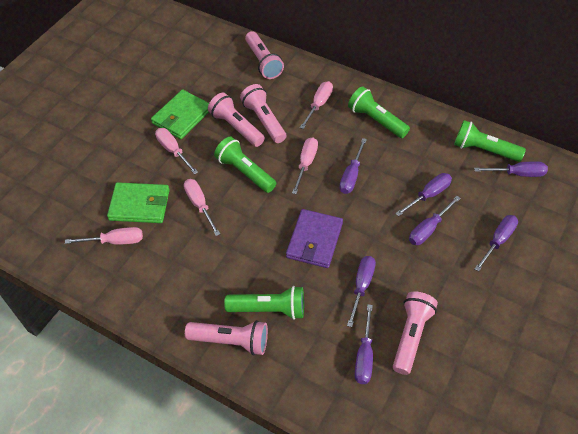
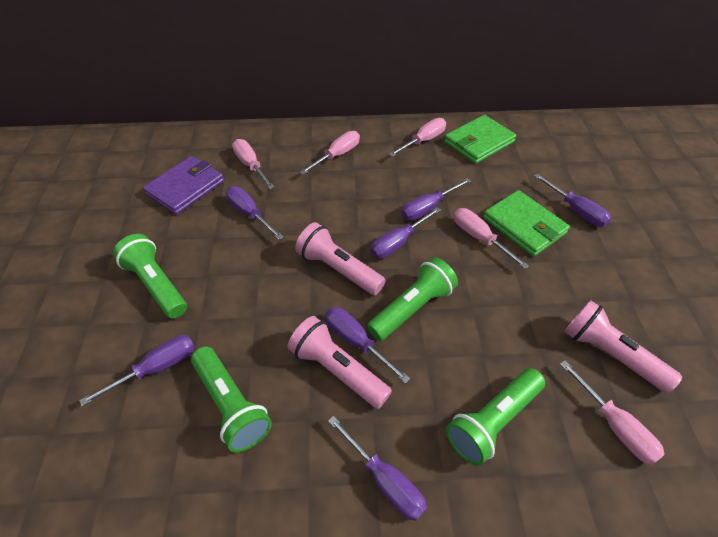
pink flashlight: 5 -> 3

